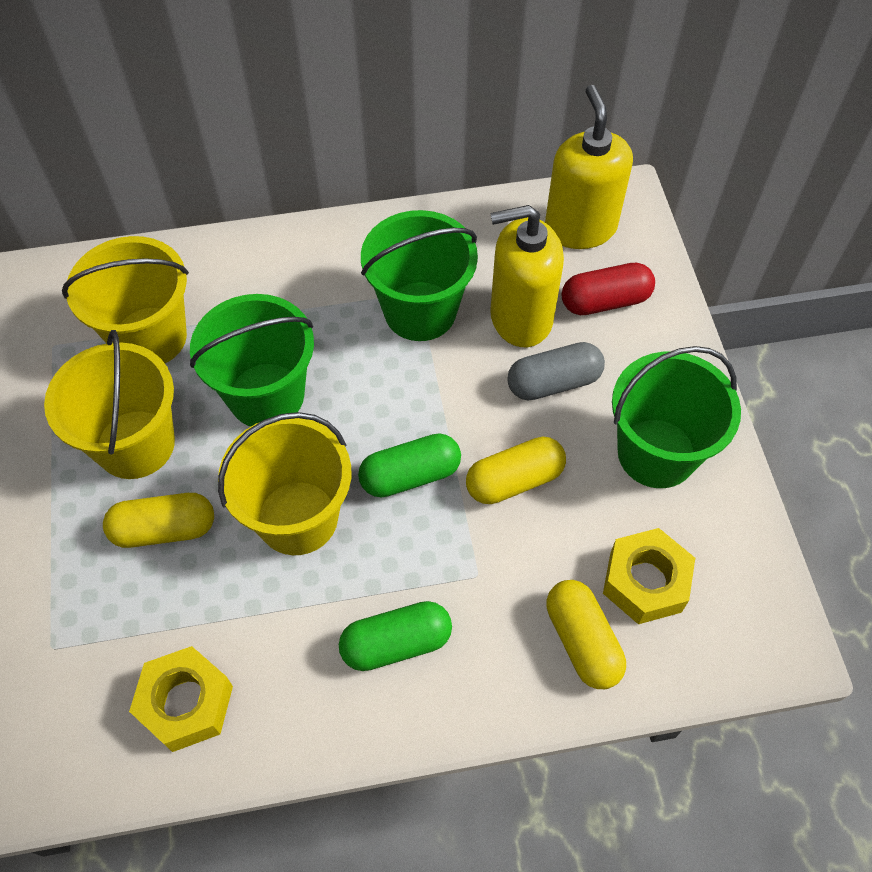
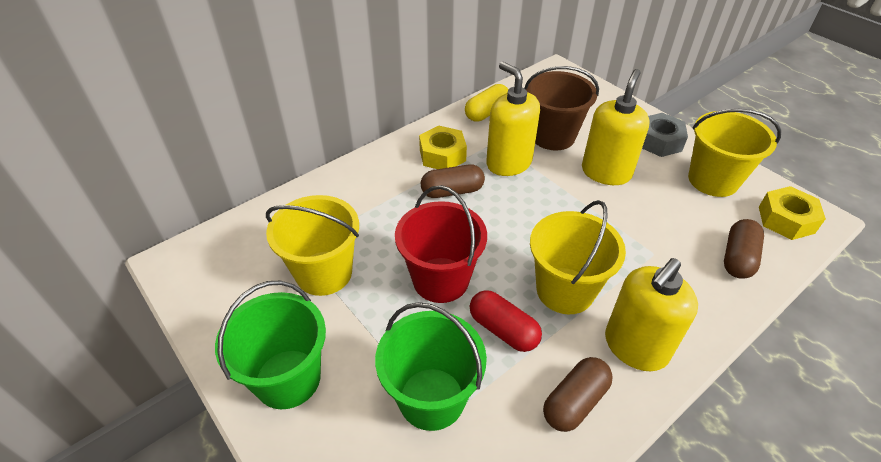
brown bucket: 0 -> 1
brown capsule: 0 -> 3
green bucket: 3 -> 2
green capsule: 2 -> 0
grey capsule: 1 -> 0
grey nut: 0 -> 1
red bucket: 0 -> 1
yellow capsule: 3 -> 1
yellow soap dispenser: 2 -> 3

